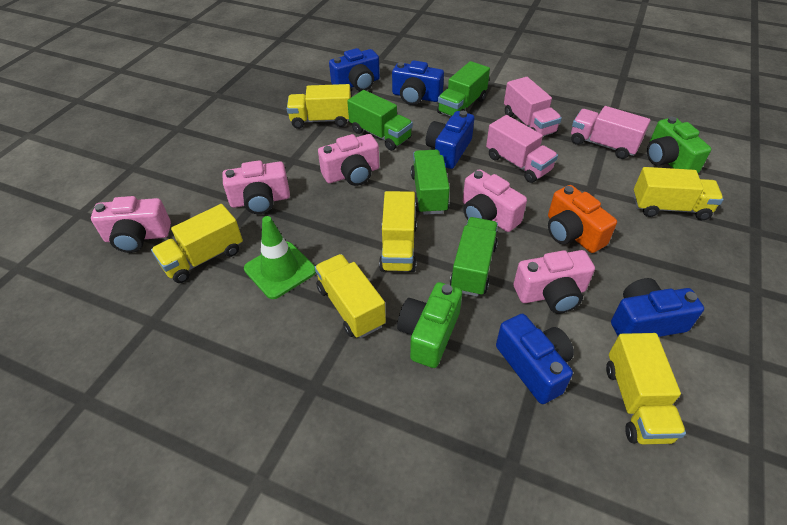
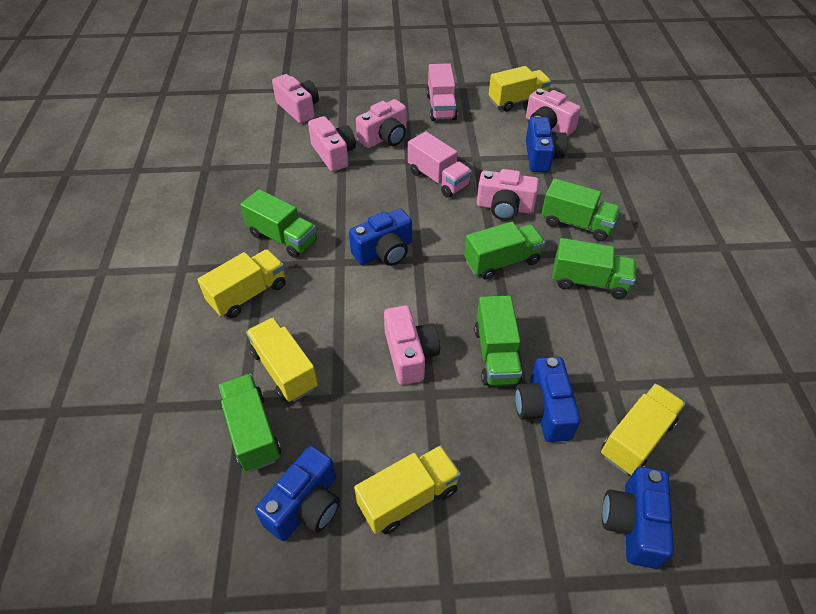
green camera: 2 -> 0
green traffic cone: 1 -> 0
green truck: 4 -> 6
orange camera: 1 -> 0
pink camera: 5 -> 6
pink truck: 3 -> 2
yellow truck: 6 -> 5

